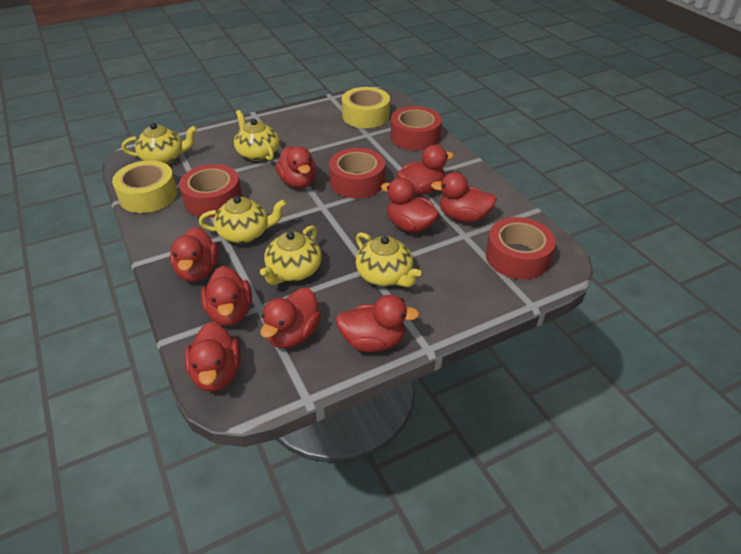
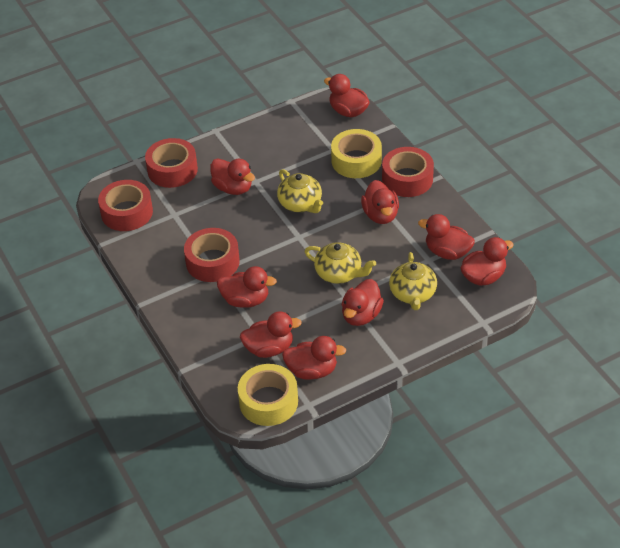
yellow teapot: 5 -> 3

